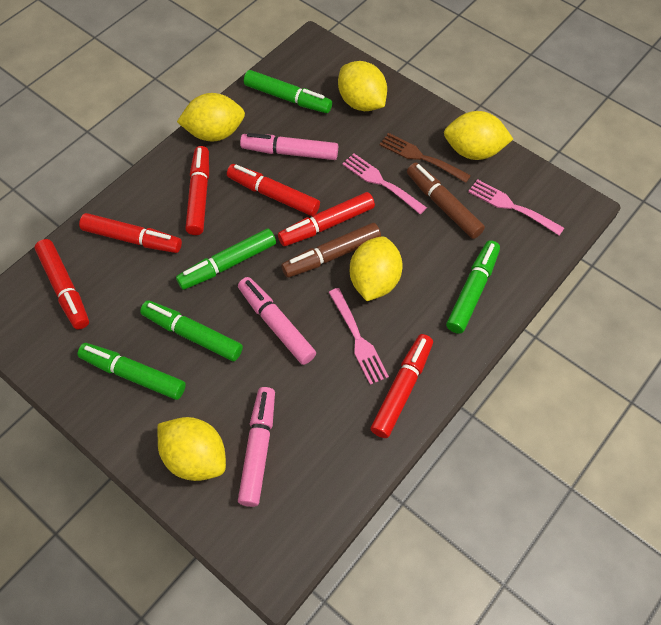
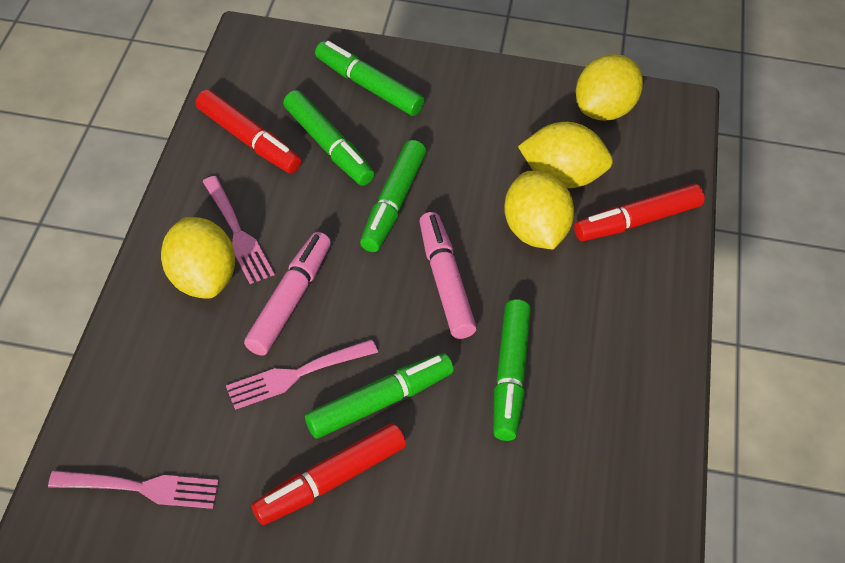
brown fork: 1 -> 0
brown marker: 2 -> 0
pink marker: 3 -> 2
red marker: 6 -> 3
yellow lemon: 5 -> 4

